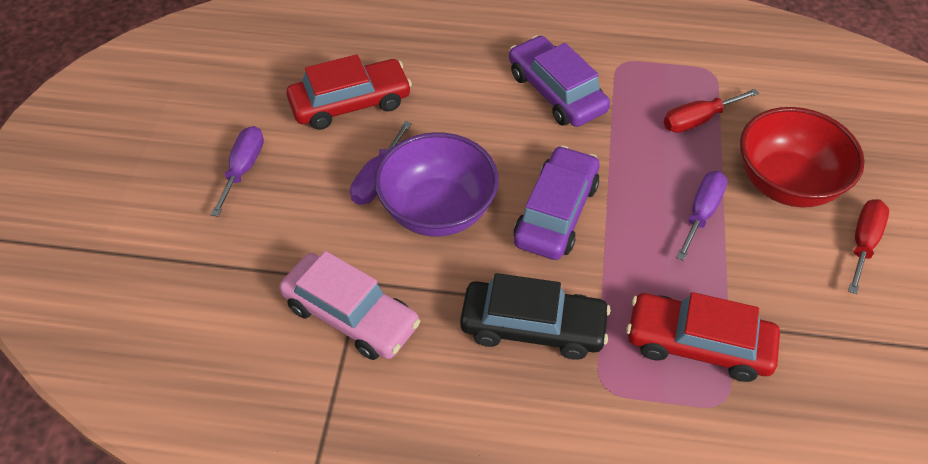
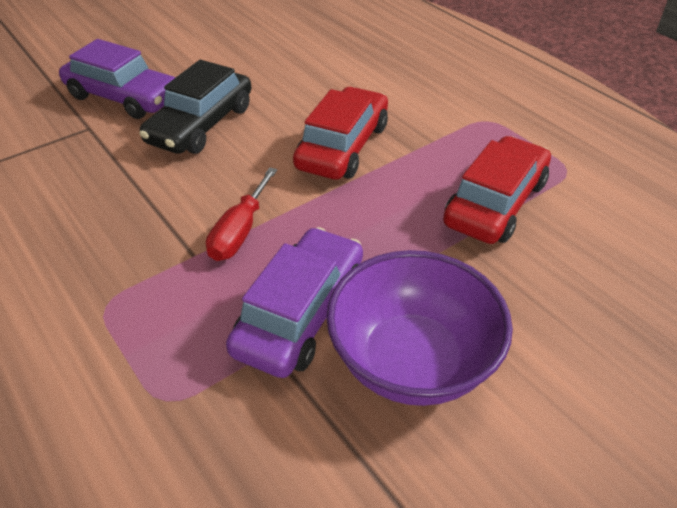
pink car: 1 -> 0
purple screwdriver: 3 -> 0
red bowl: 1 -> 0
red screwdriver: 2 -> 1

